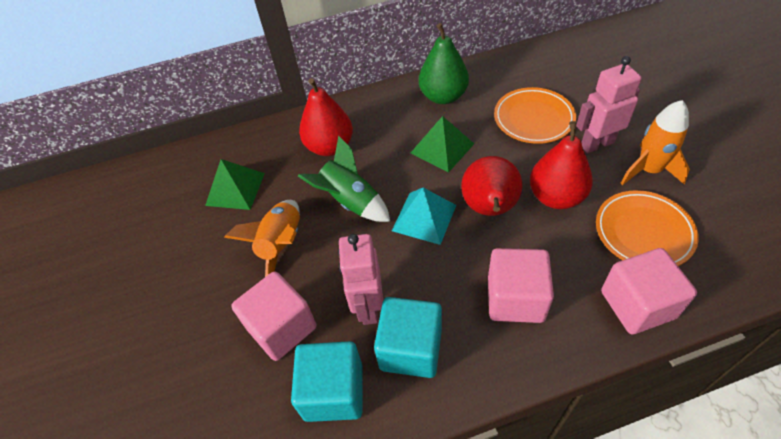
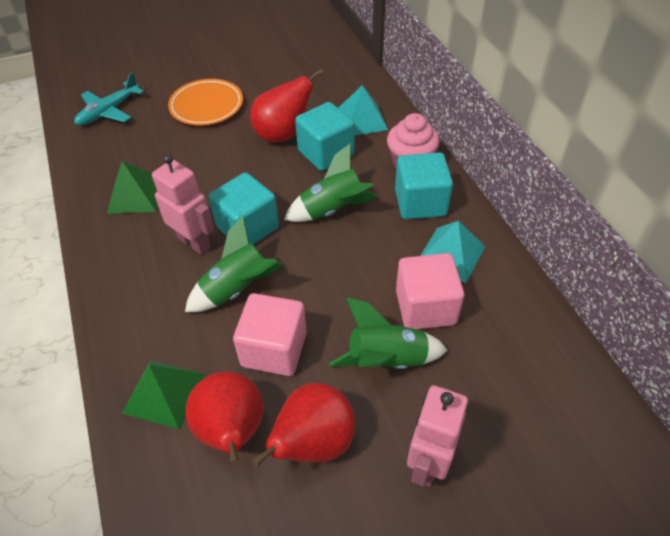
green pear: 1 -> 0
green rocket: 1 -> 3
orange plate: 2 -> 1
orange rocket: 2 -> 0
pink cube: 3 -> 2
pink cupcake: 0 -> 1
turquoise cube: 2 -> 3
turquoise plane: 0 -> 1
turquoise pyramid: 1 -> 2

